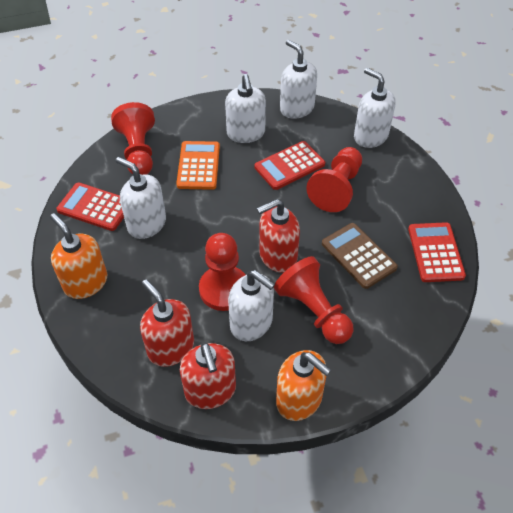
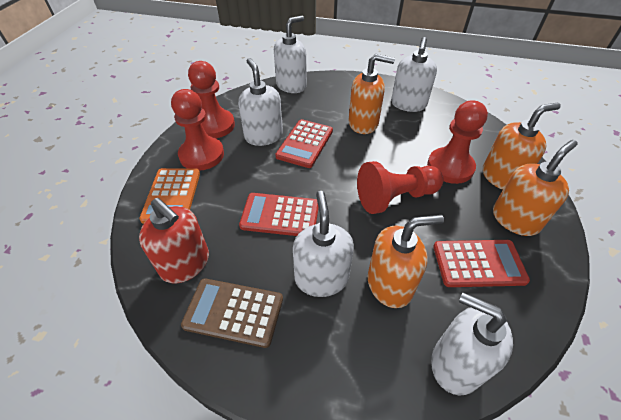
orange soap dispenser: 2 -> 4
red soap dispenser: 3 -> 1

